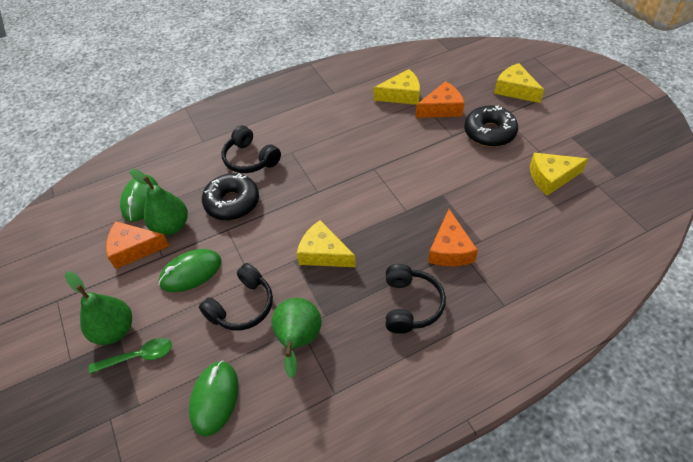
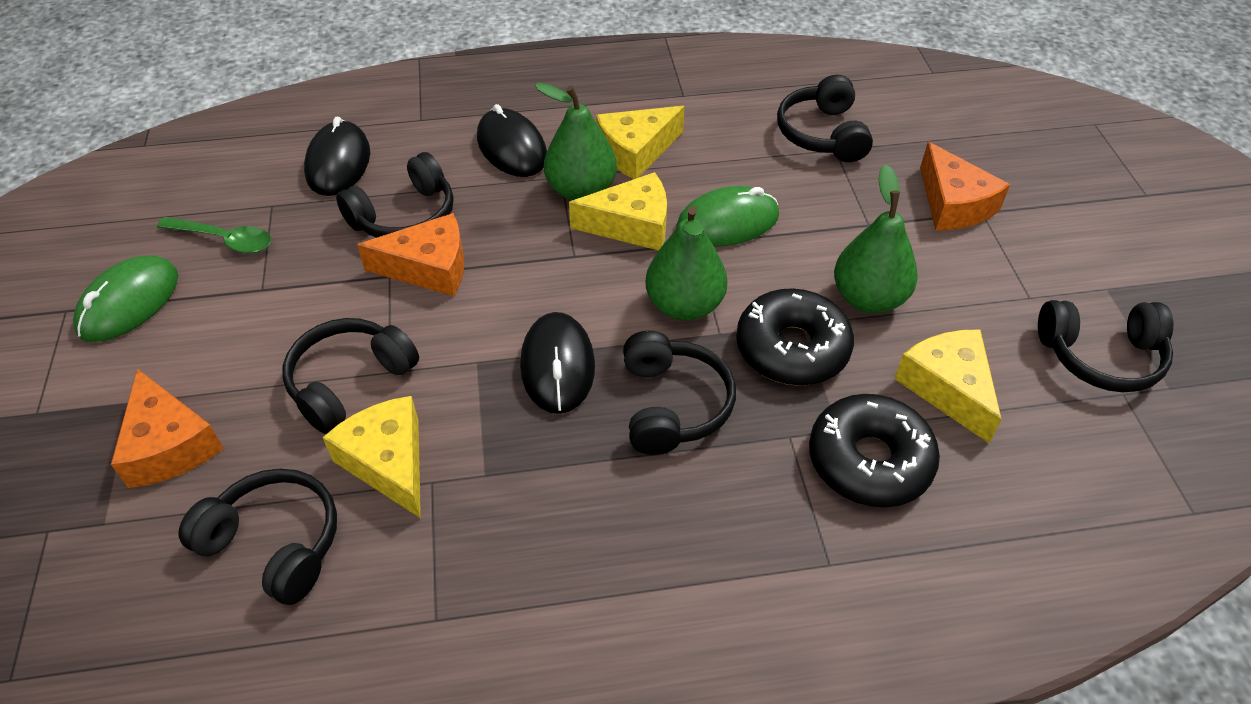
black headphones: 3 -> 6
black mouse: 0 -> 3
green mouse: 3 -> 2

